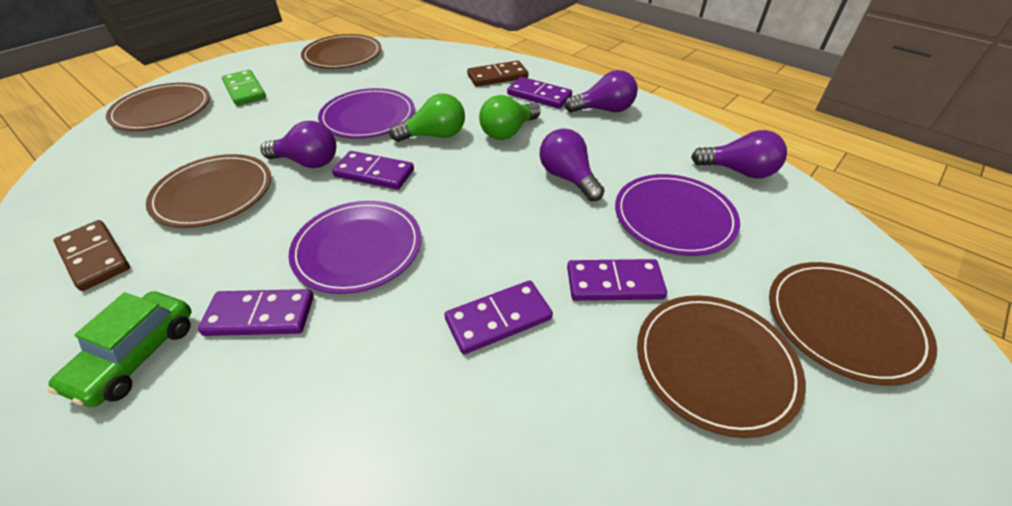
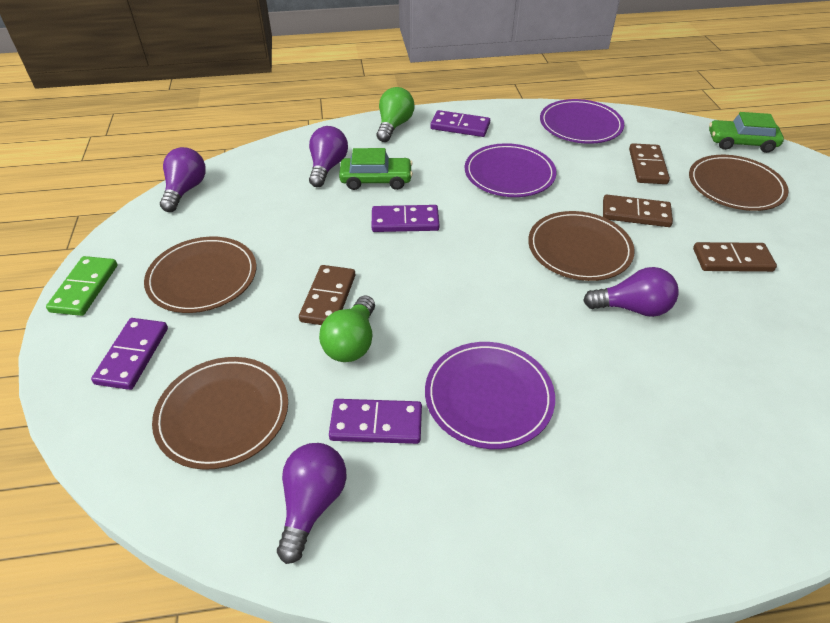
brown domino: 2 -> 4
brown plate: 5 -> 4
green car: 1 -> 2
purple domino: 5 -> 4

